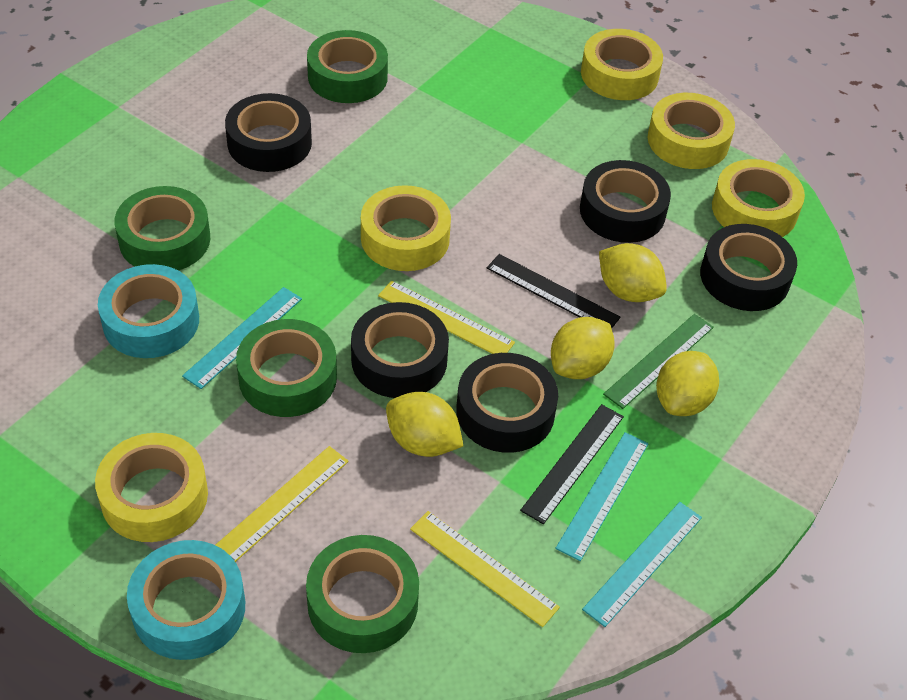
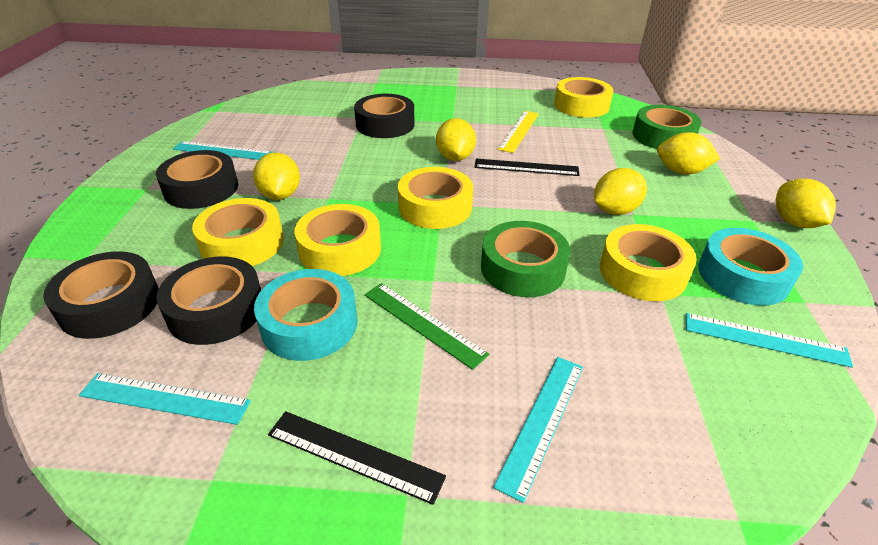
black tape: 5 -> 4
green tape: 4 -> 2
turquoise ruler: 3 -> 4
yellow lemon: 4 -> 5
yellow ruler: 3 -> 1

